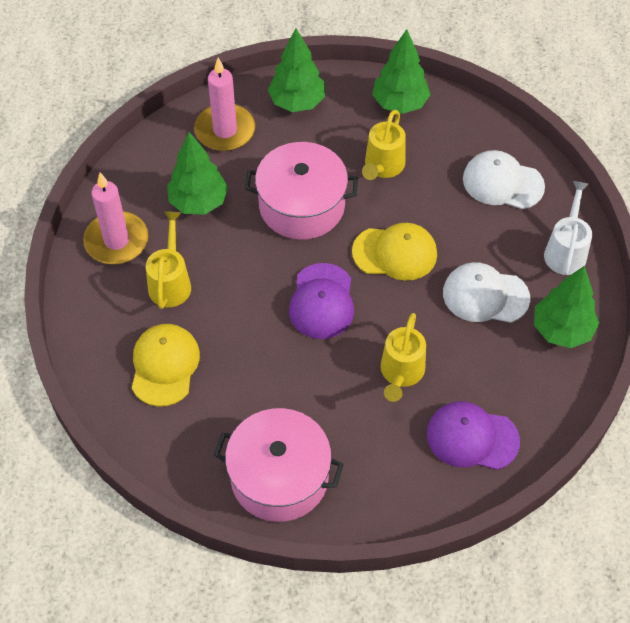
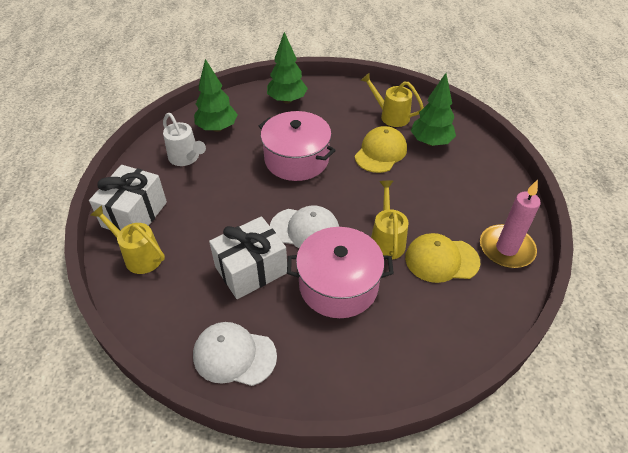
green tree: 4 -> 3
pink candle: 2 -> 1
purple cap: 2 -> 0
white gift: 0 -> 2

